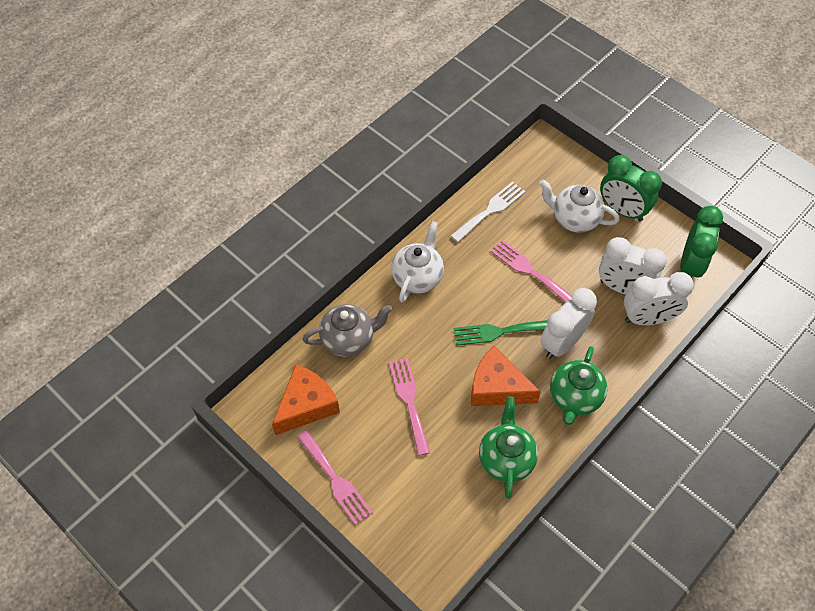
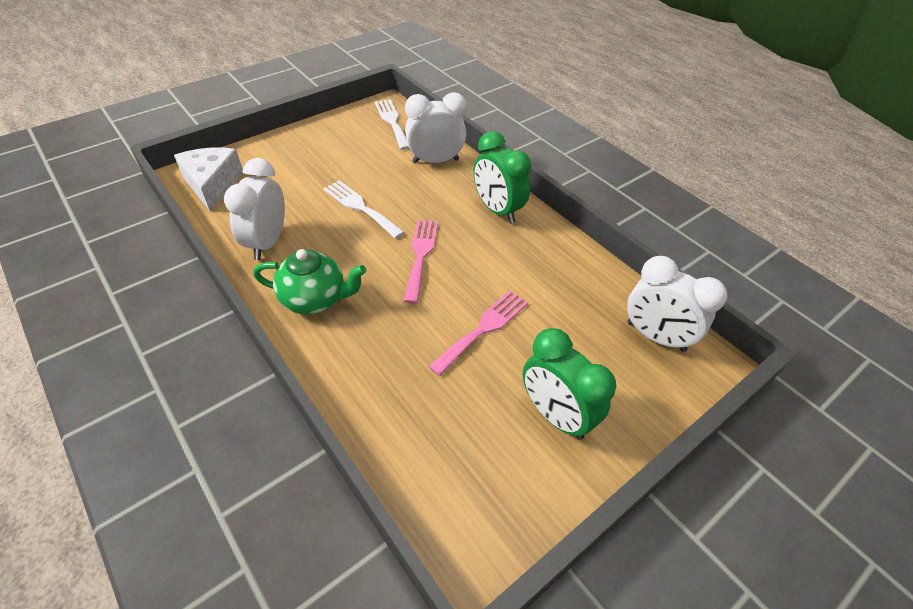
green fork: 1 -> 0
green teapot: 2 -> 1
grey teapot: 1 -> 0
orange cheese: 2 -> 0
pink fork: 3 -> 2
white cheese: 0 -> 1
white fork: 1 -> 2
white teapot: 2 -> 0

